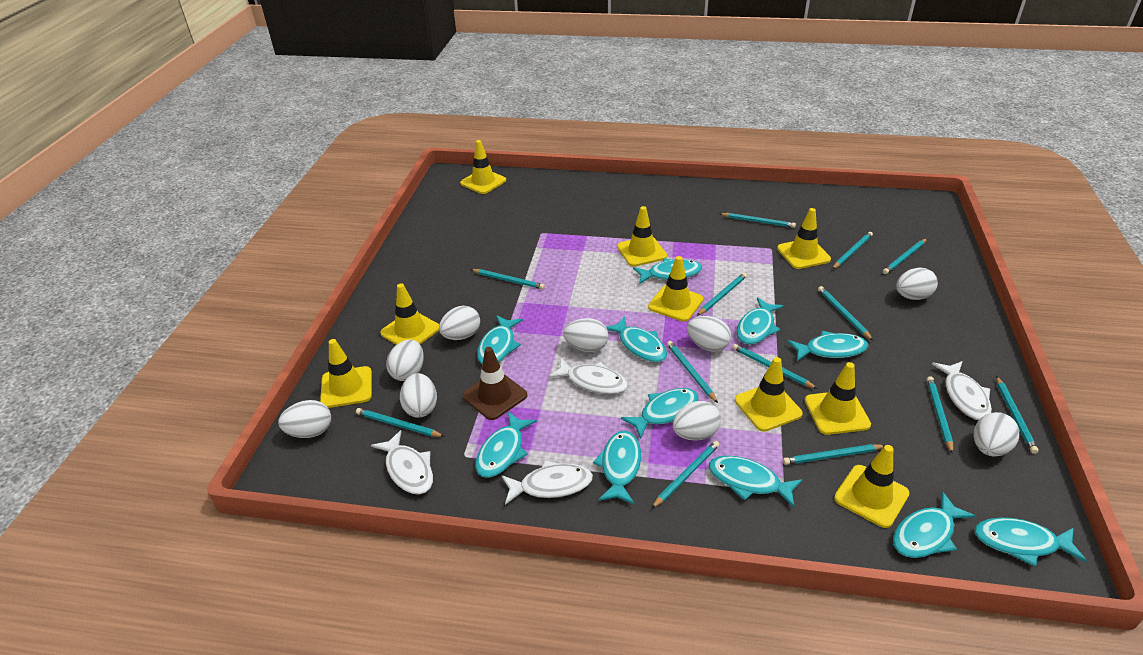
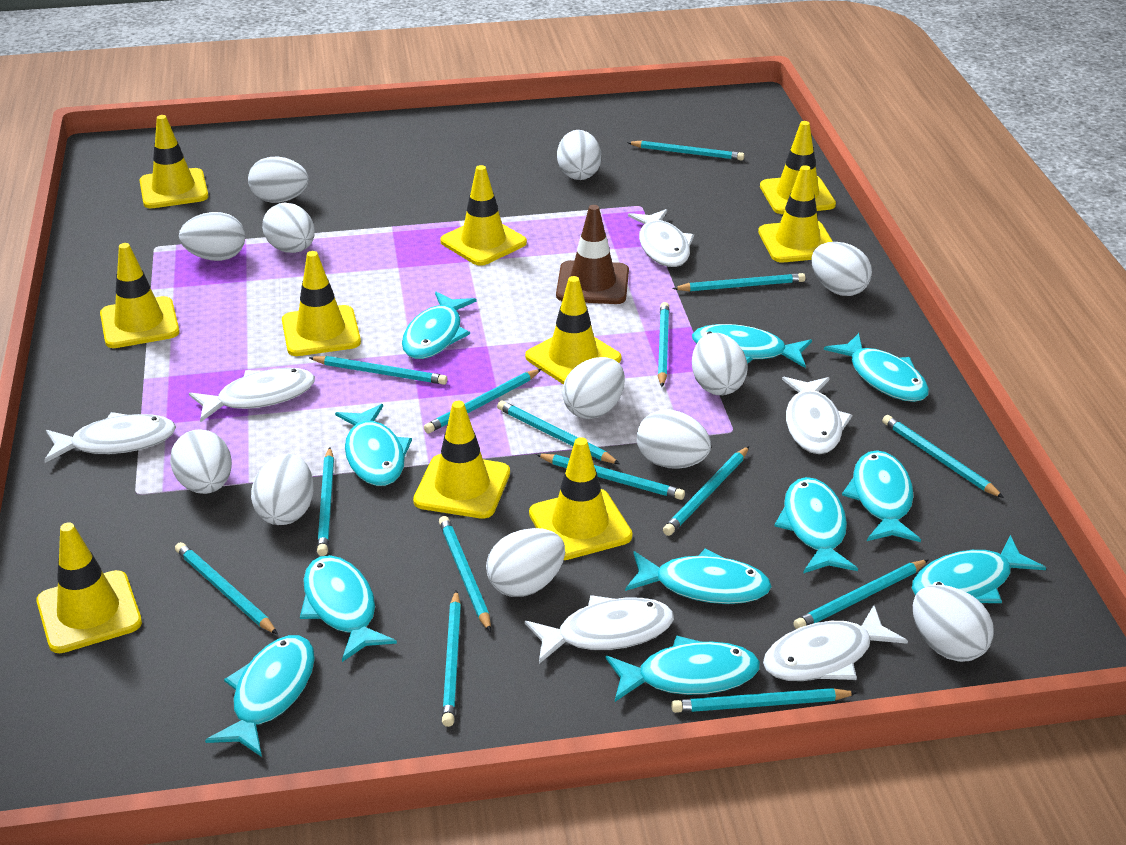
turquoise pencil: 13 -> 15
white egg: 9 -> 12
white fish: 4 -> 6
yellow traffic cone: 9 -> 10

